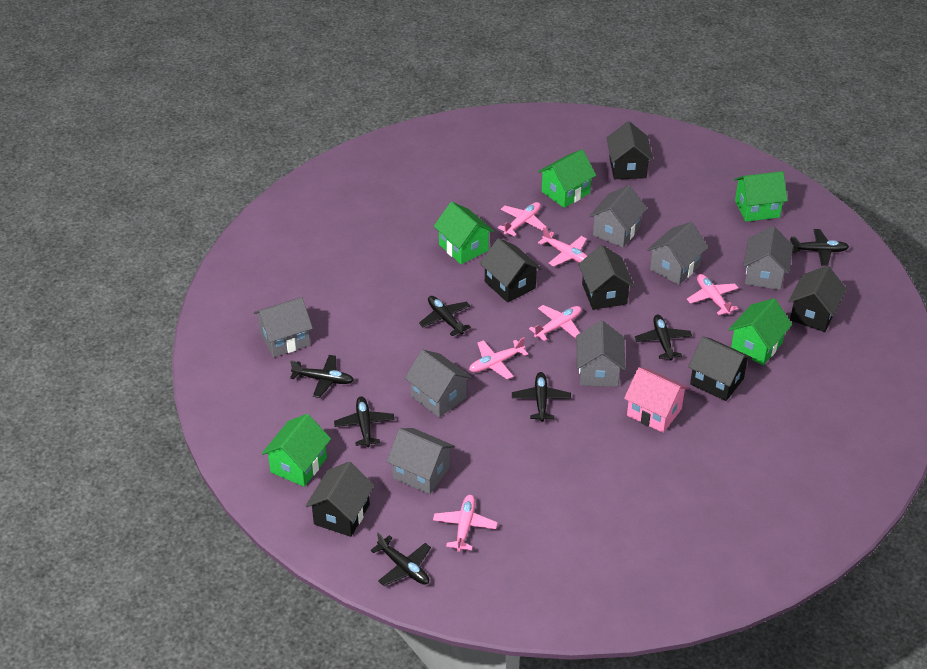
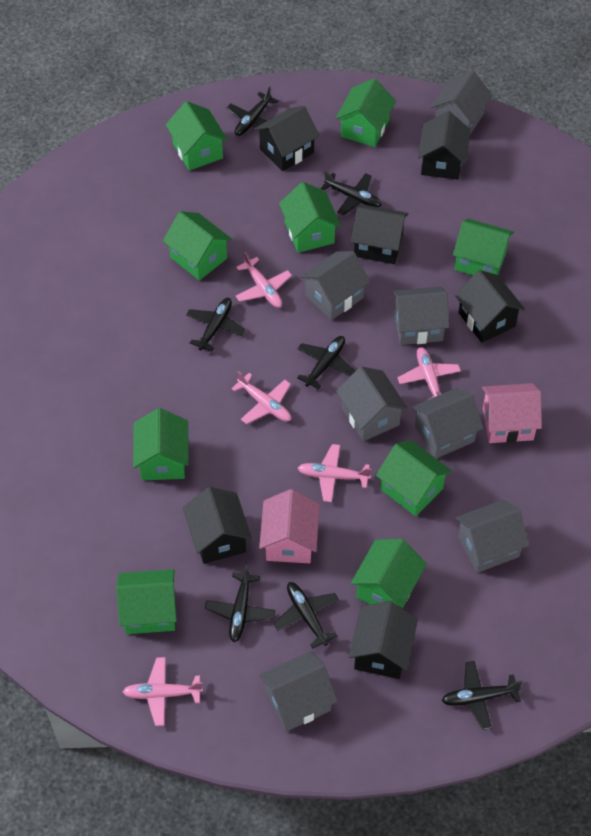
green house: 5 -> 9
pink house: 1 -> 2
pink plane: 6 -> 5

